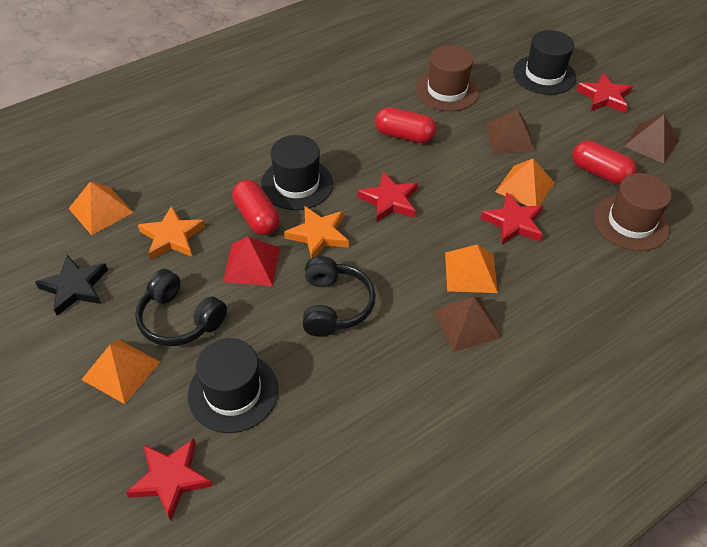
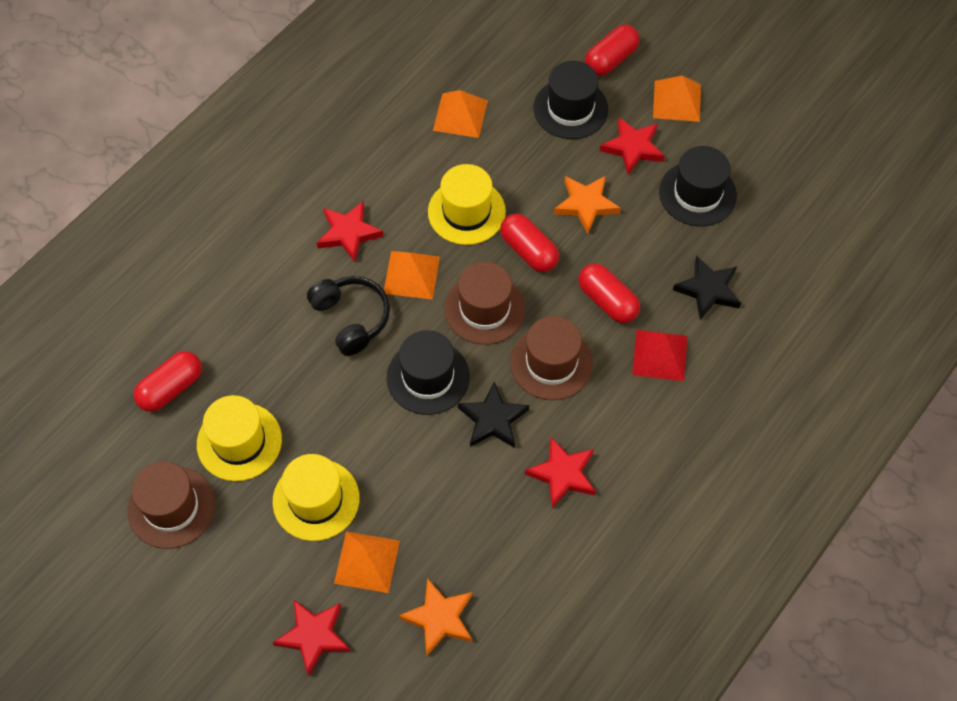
black headphones: 2 -> 1
black star: 1 -> 2
brown hat: 2 -> 3
brown pyramid: 3 -> 0
red capsule: 3 -> 4
yellow hat: 0 -> 3

